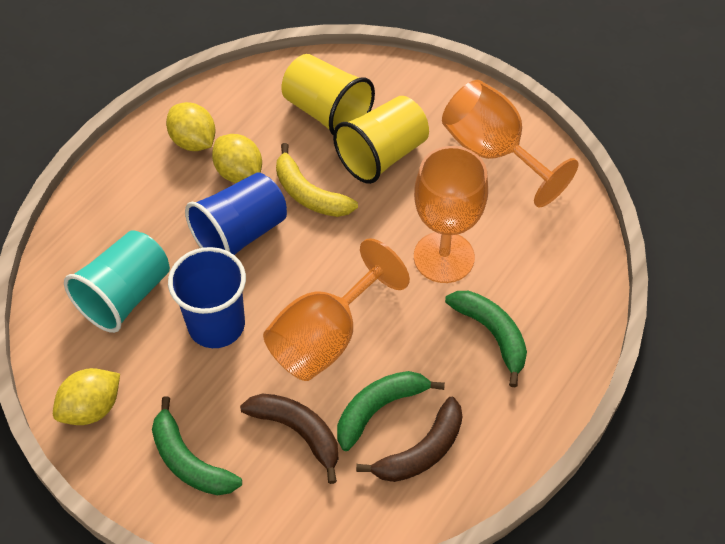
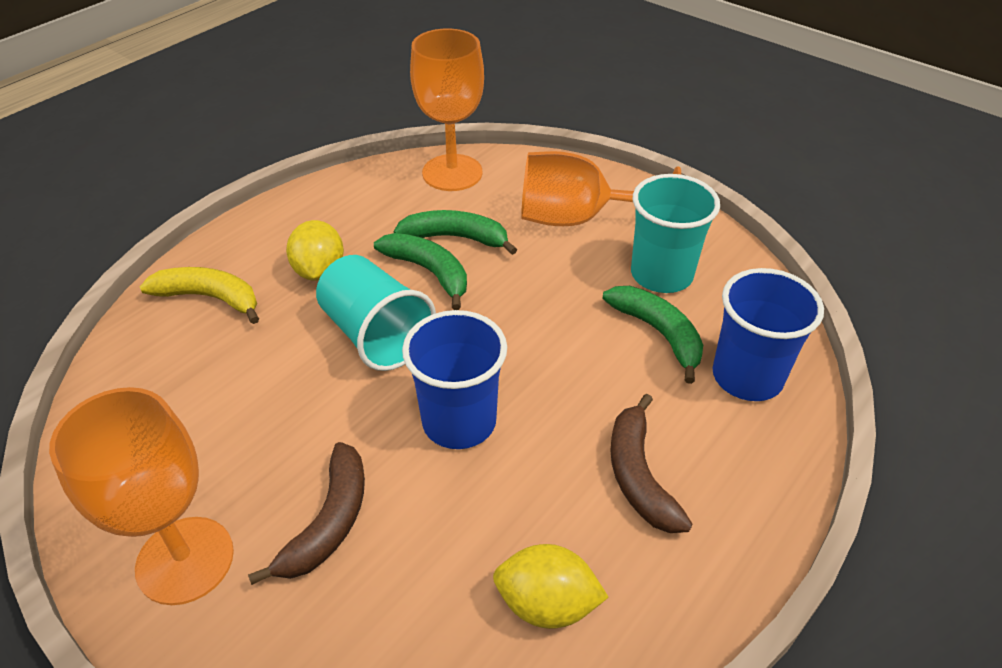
turquoise cup: 1 -> 2
yellow cup: 2 -> 0
yellow lemon: 3 -> 2

